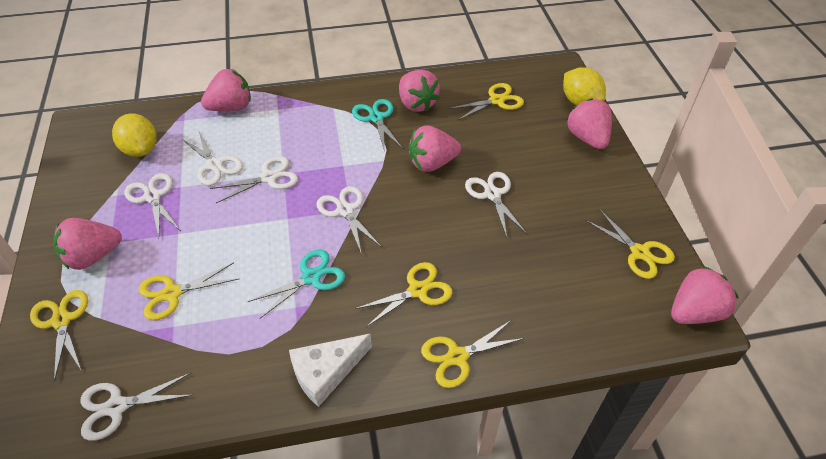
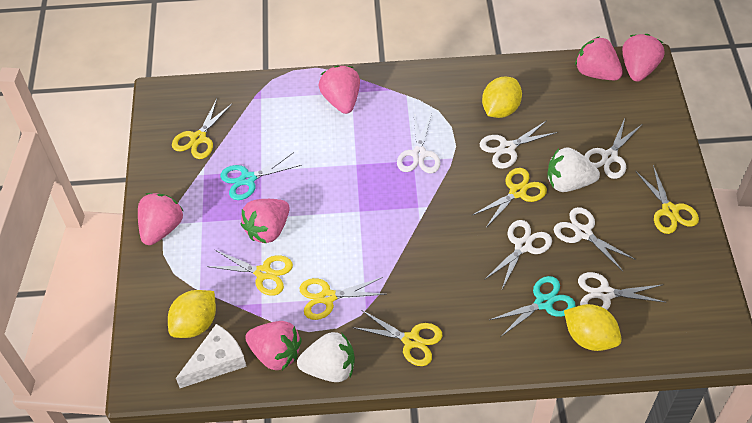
white strawberry: 0 -> 2
yellow lemon: 2 -> 3

